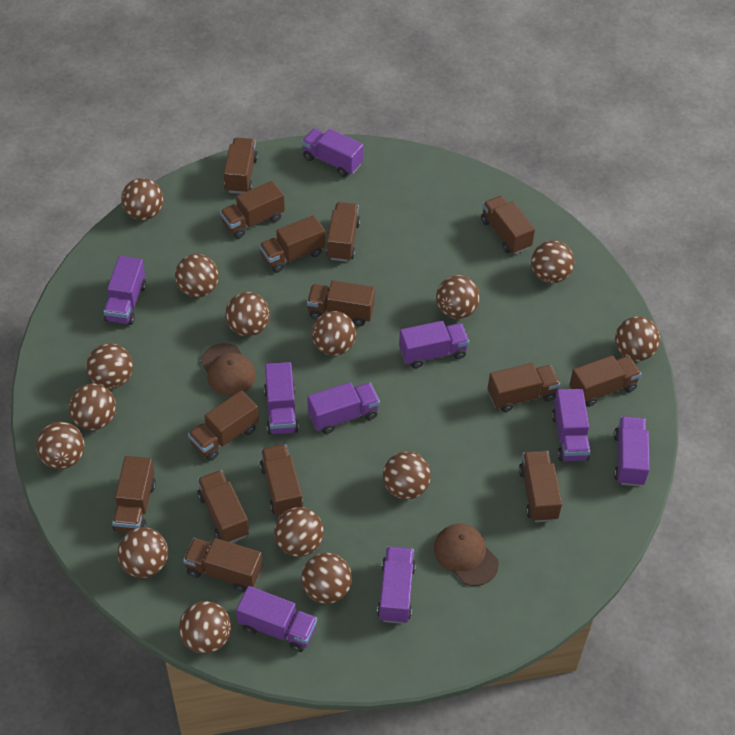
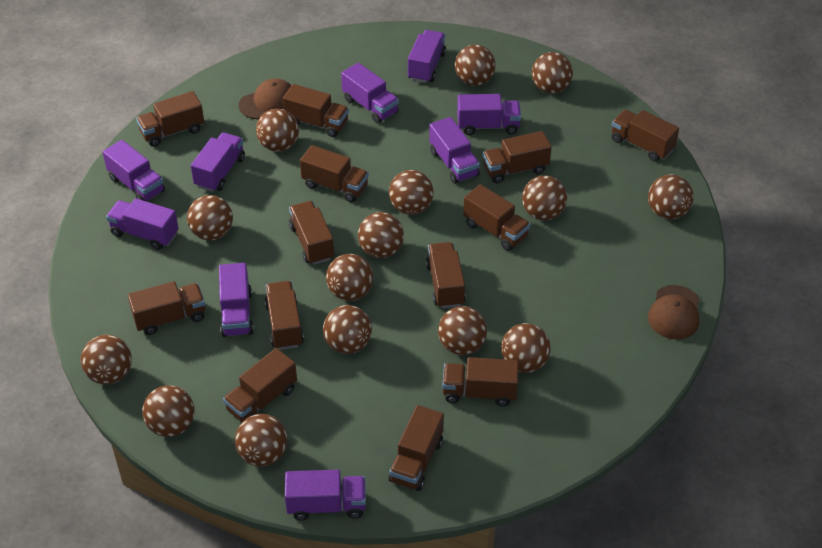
brown truck: 14 -> 13

